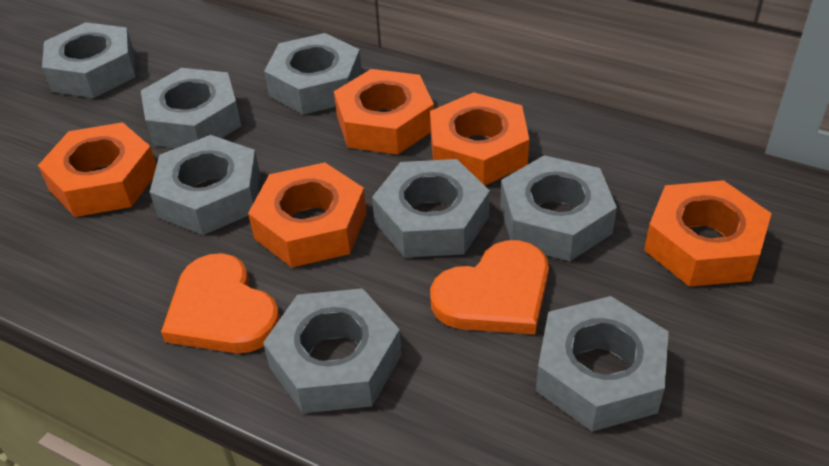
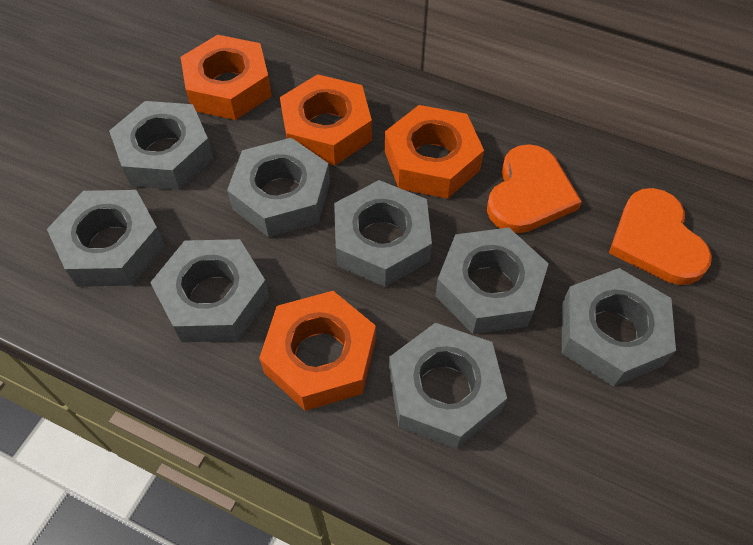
orange nut: 5 -> 4

